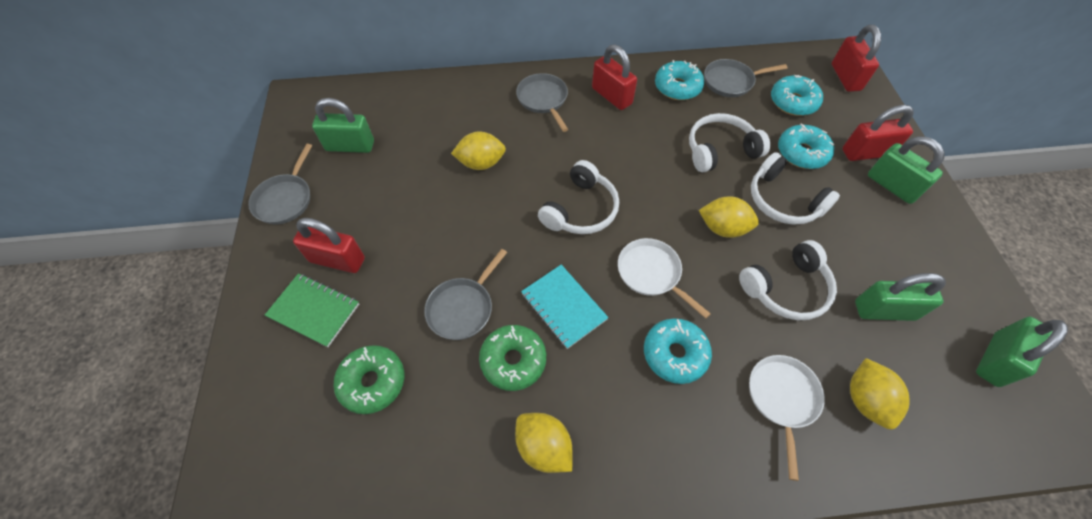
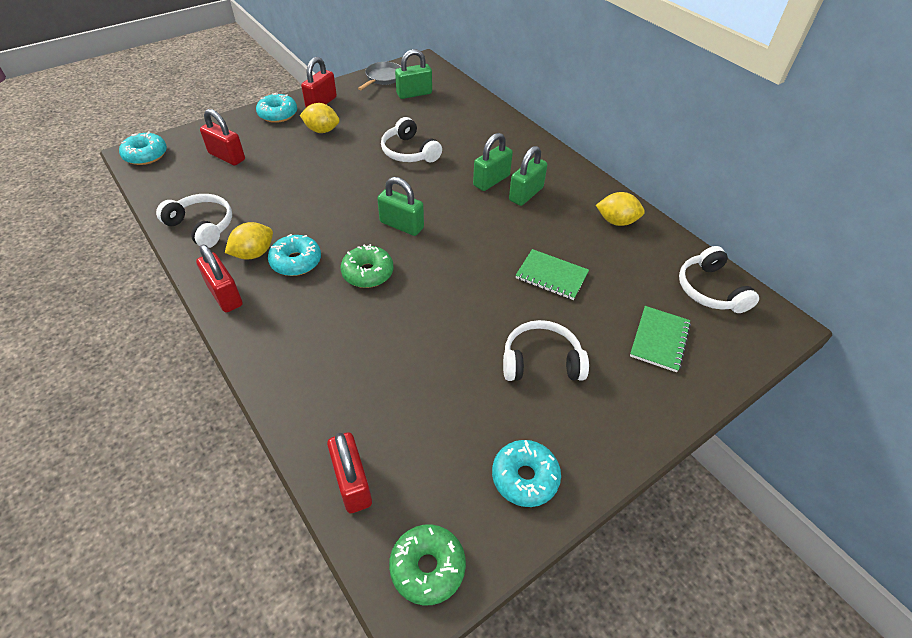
green notebook: 1 -> 2
grey pan: 4 -> 1
turquoise notebook: 1 -> 0
white pan: 2 -> 0
yellow lemon: 4 -> 3

